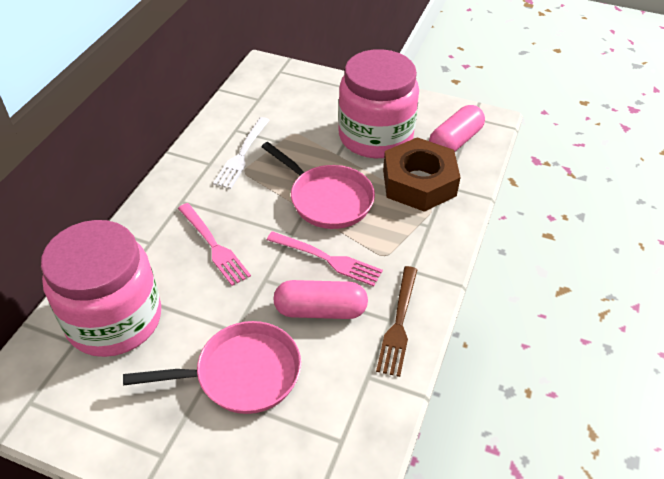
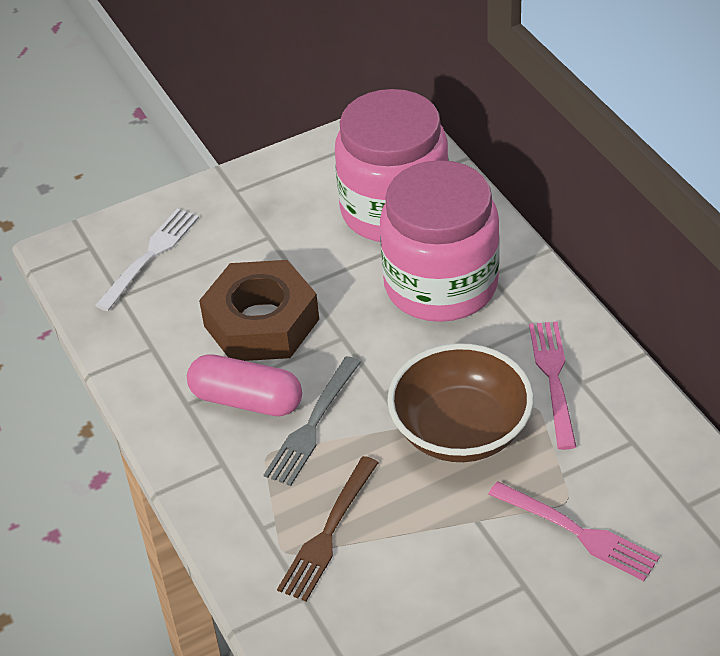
brown bowl: 0 -> 1
grey fork: 0 -> 1
pink capsule: 2 -> 1
pink pan: 2 -> 0

